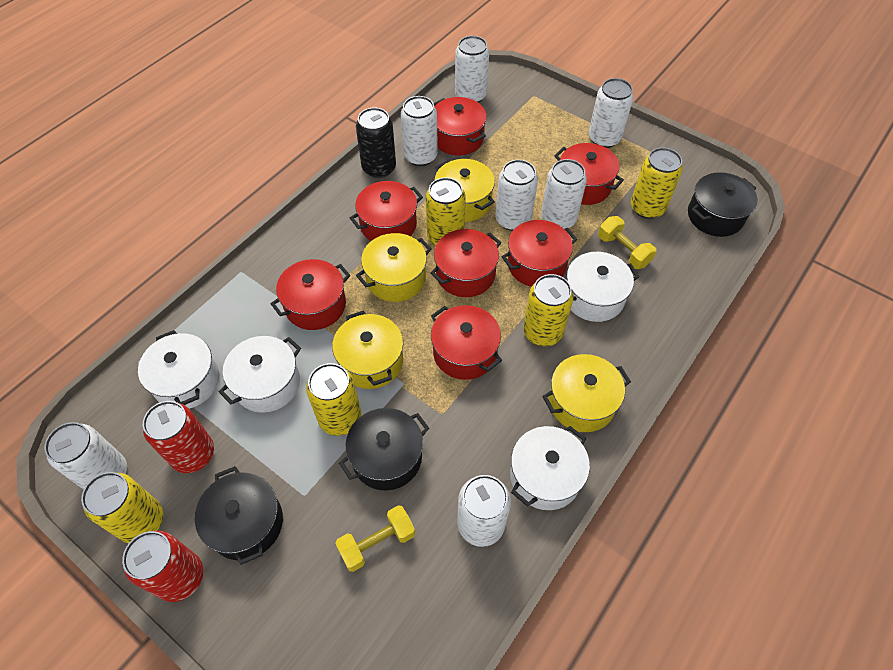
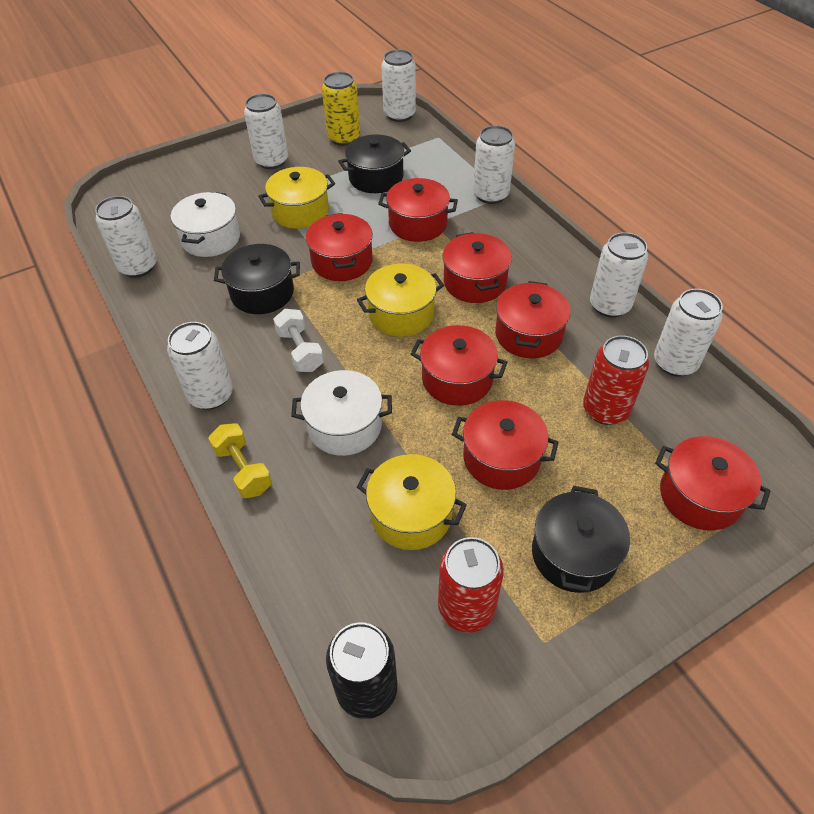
white dumbbell: 0 -> 1
white pot: 4 -> 2
yellow can: 5 -> 1
yellow dumbbell: 2 -> 1
yellow pot: 4 -> 3

